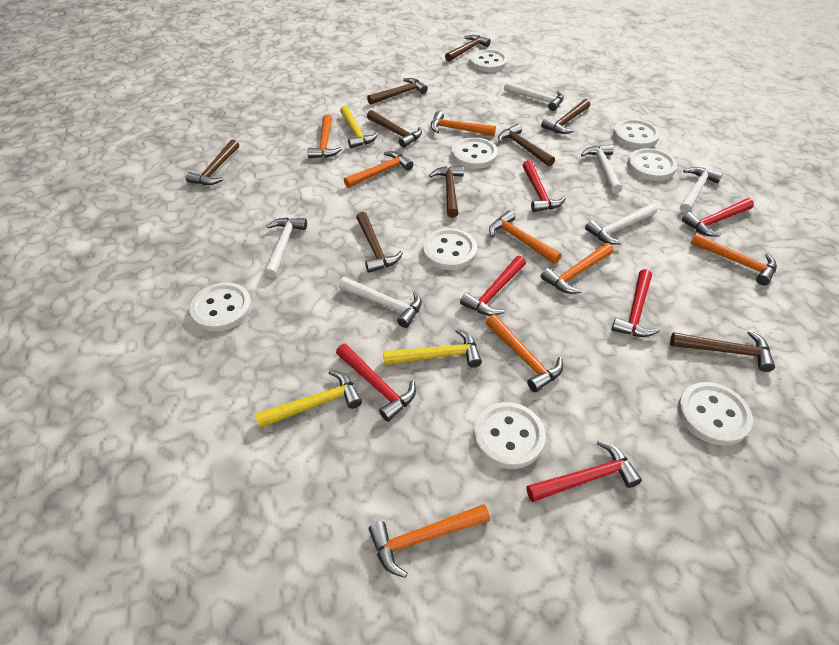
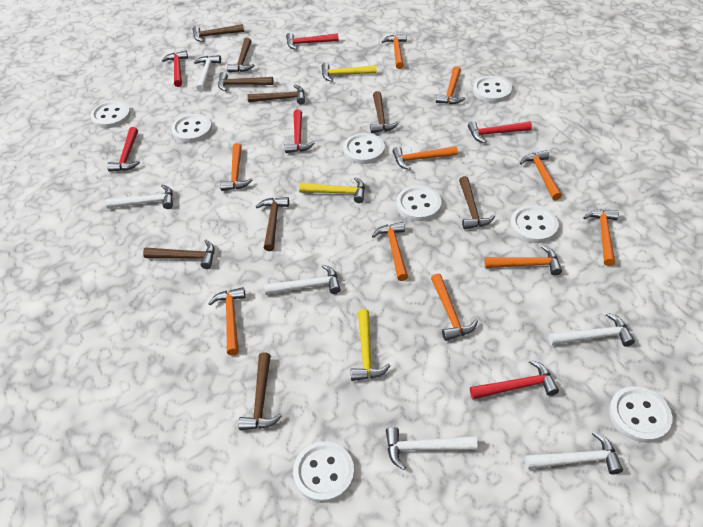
orange hammer: 8 -> 10

